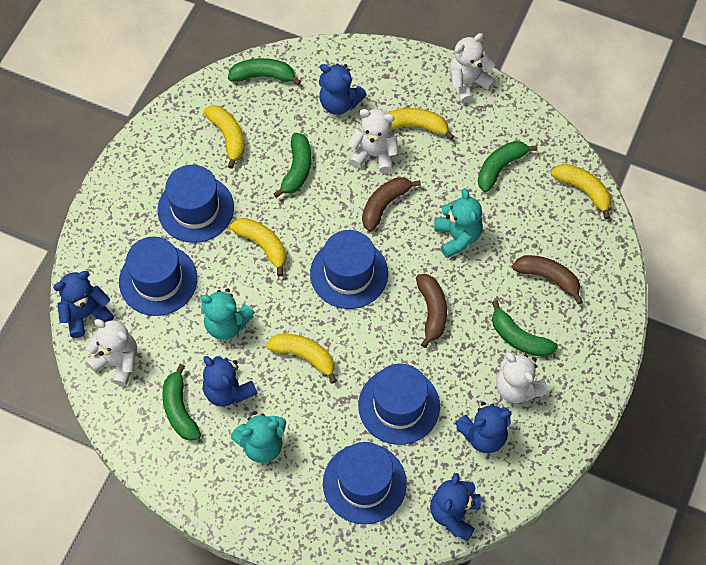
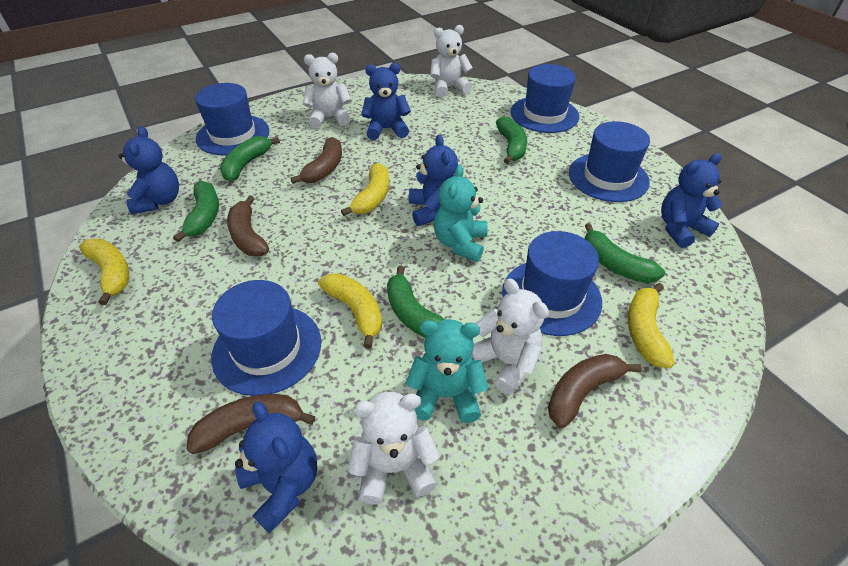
brown banana: 3 -> 4
turquoise teddy bear: 3 -> 2
yellow banana: 5 -> 4

